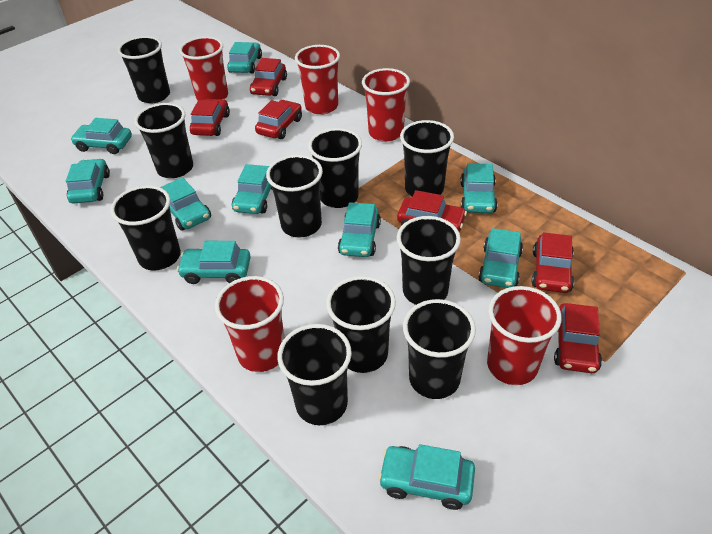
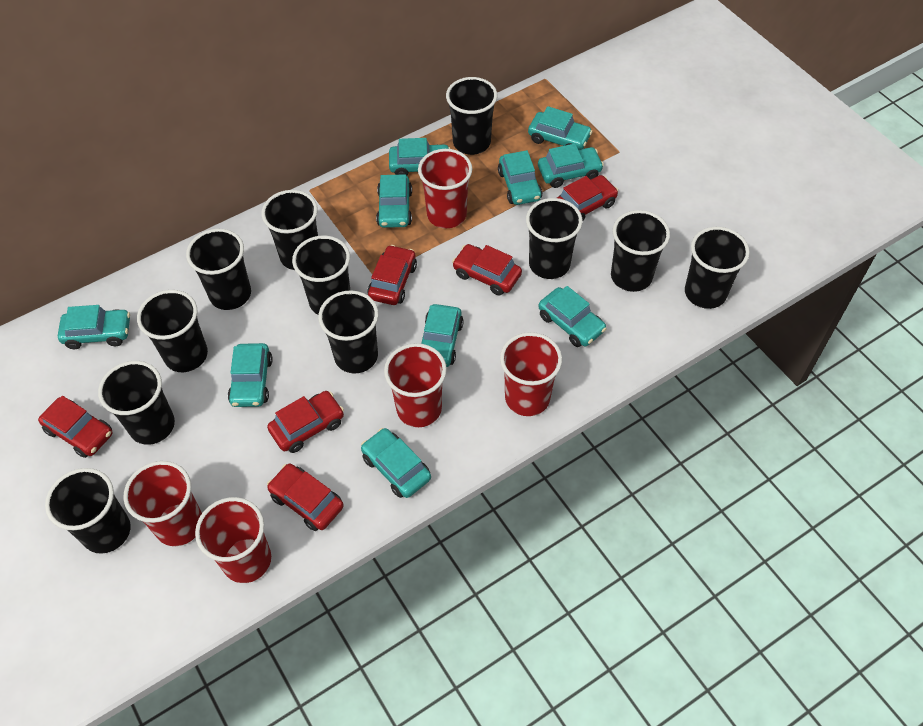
black cup: 10 -> 11

